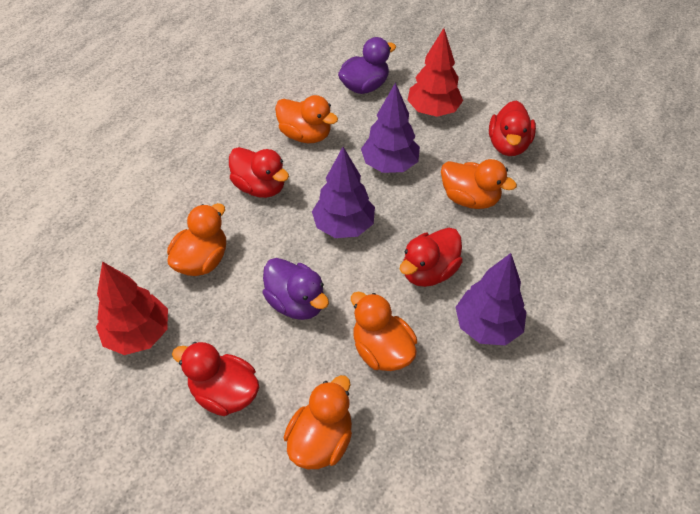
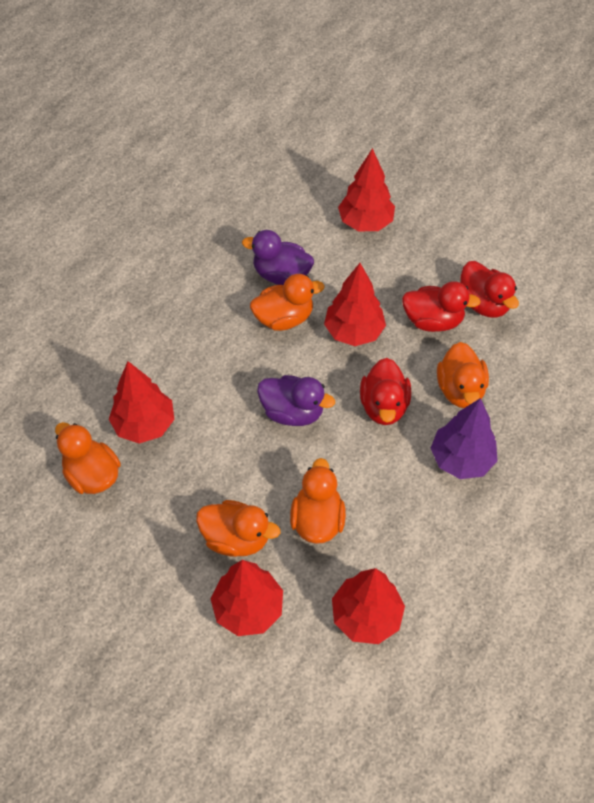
purple tree: 3 -> 1
red duck: 4 -> 3
red tree: 2 -> 5

